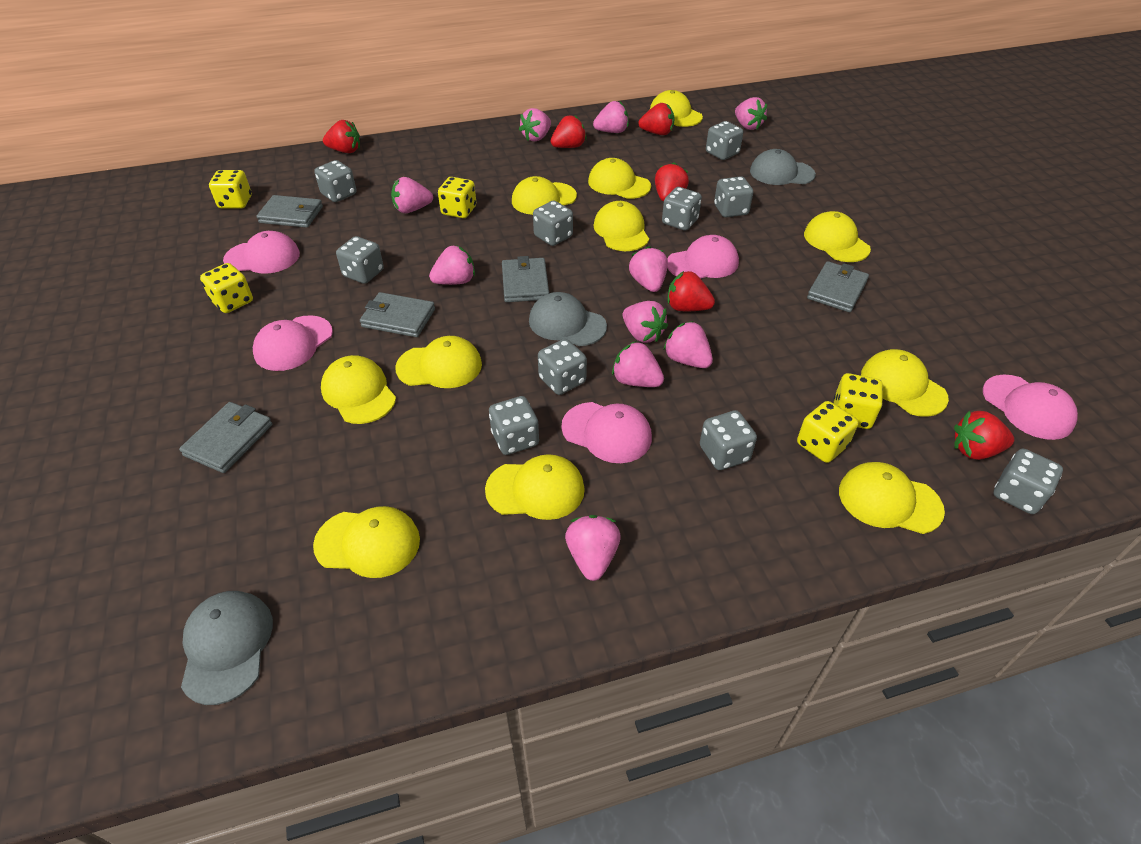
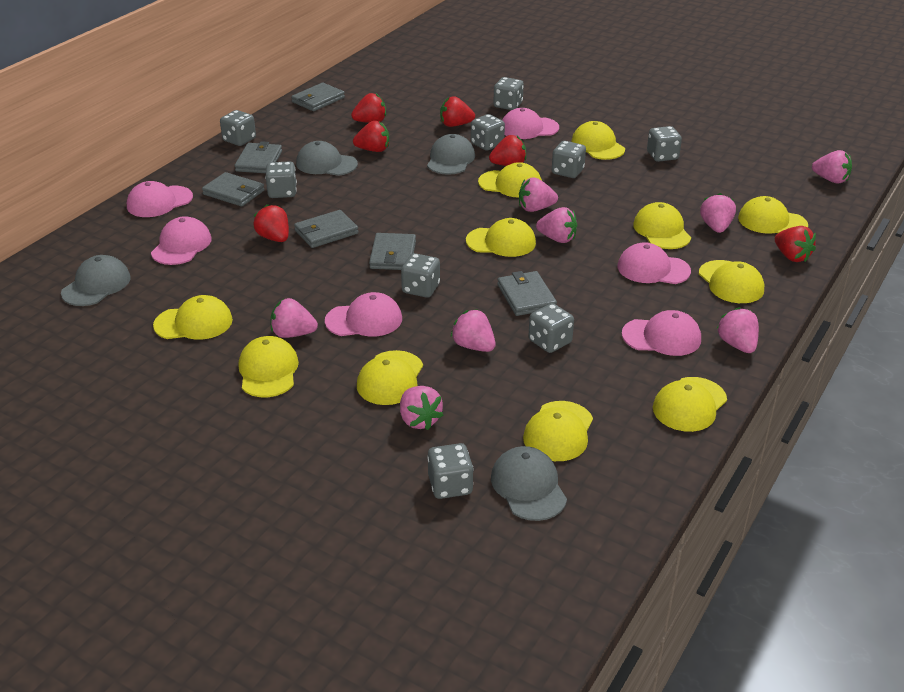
grey cap: 3 -> 4
grey dice: 10 -> 9
grey wallet: 5 -> 6
pink cap: 5 -> 6
pink strawberry: 10 -> 8
yellow dice: 5 -> 0

